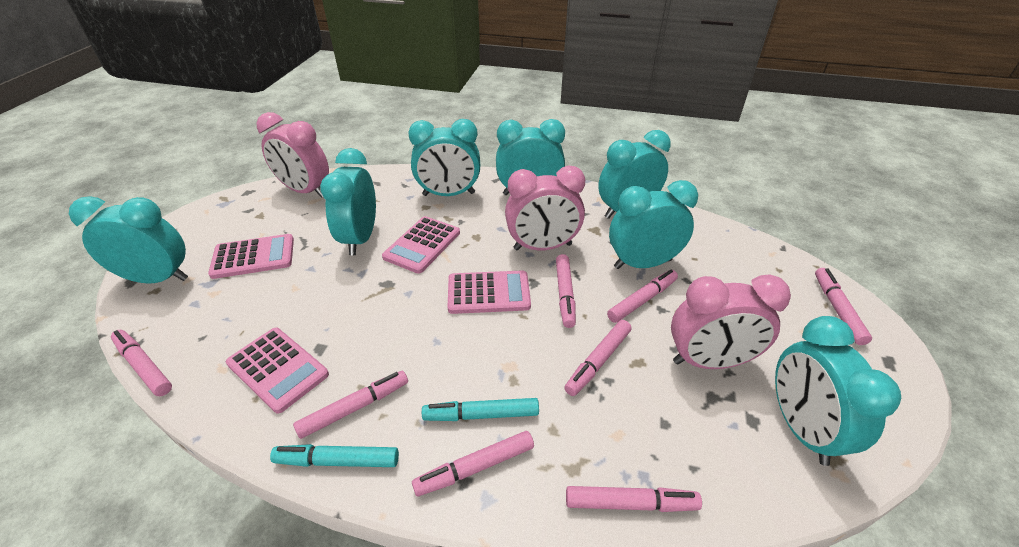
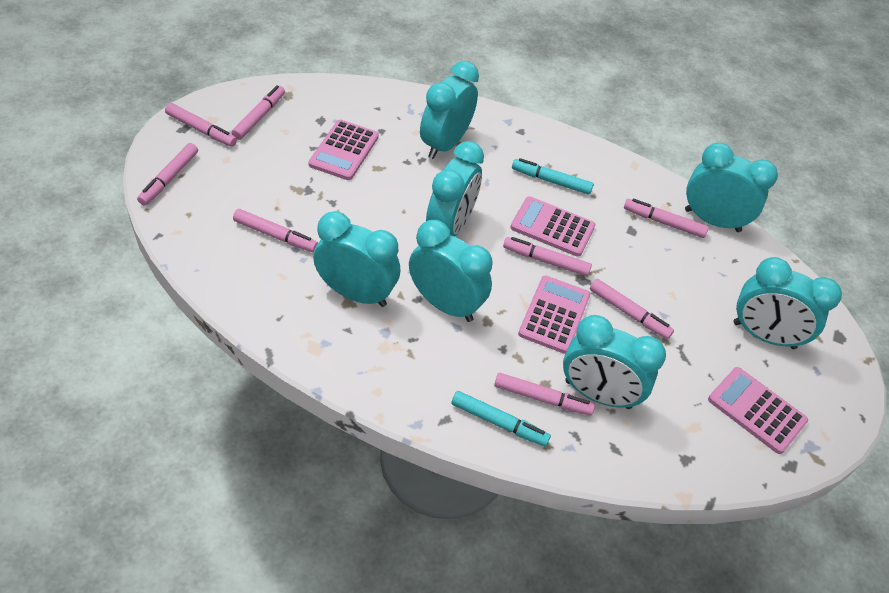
pink clock: 3 -> 0

